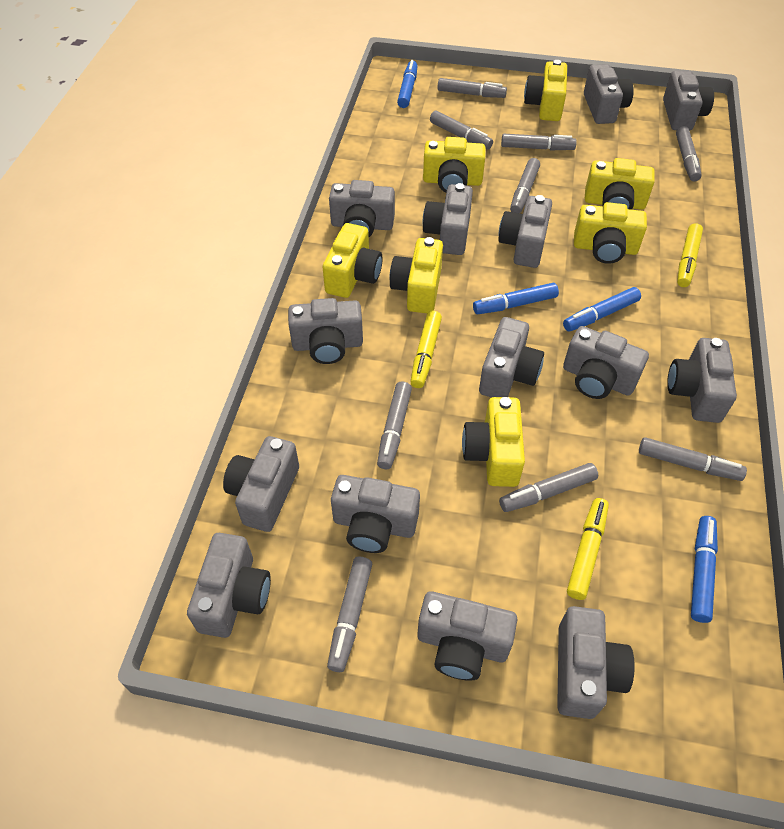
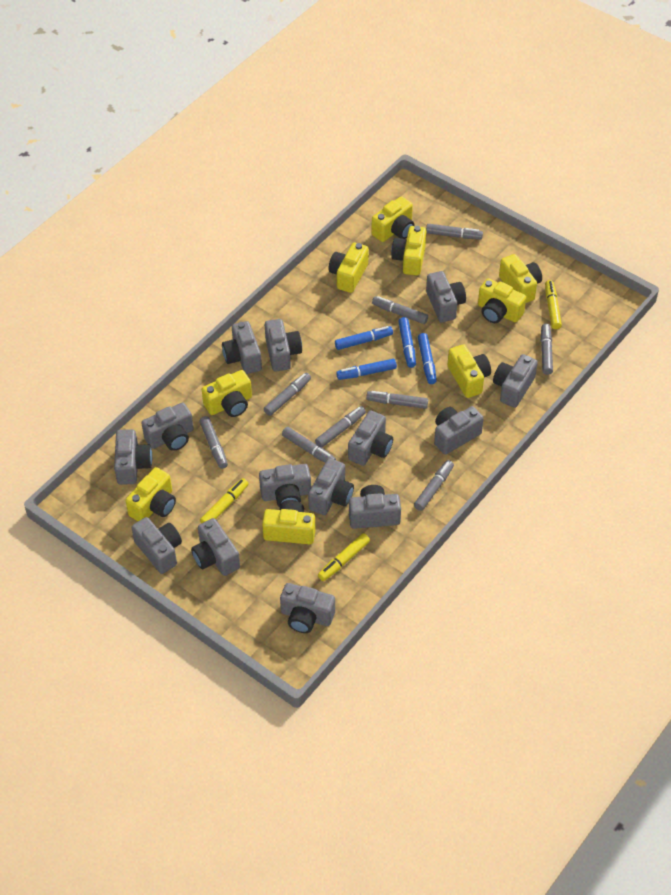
yellow camera: 7 -> 9

